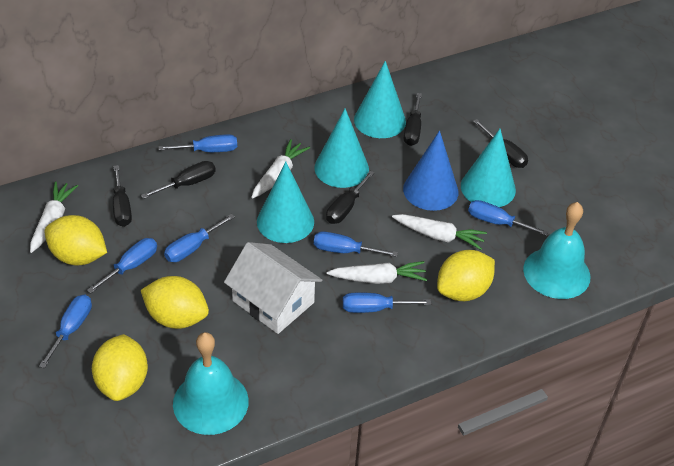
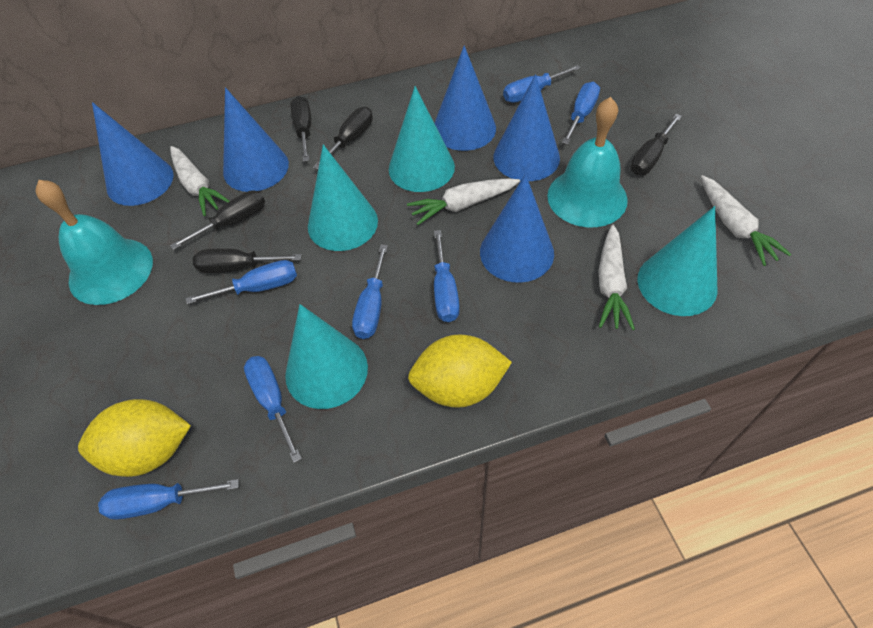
blue cone: 1 -> 5
white house: 1 -> 0
yellow lemon: 4 -> 2

